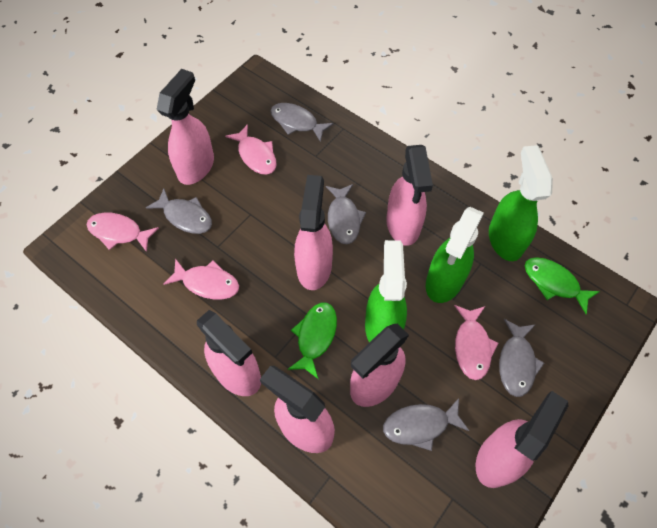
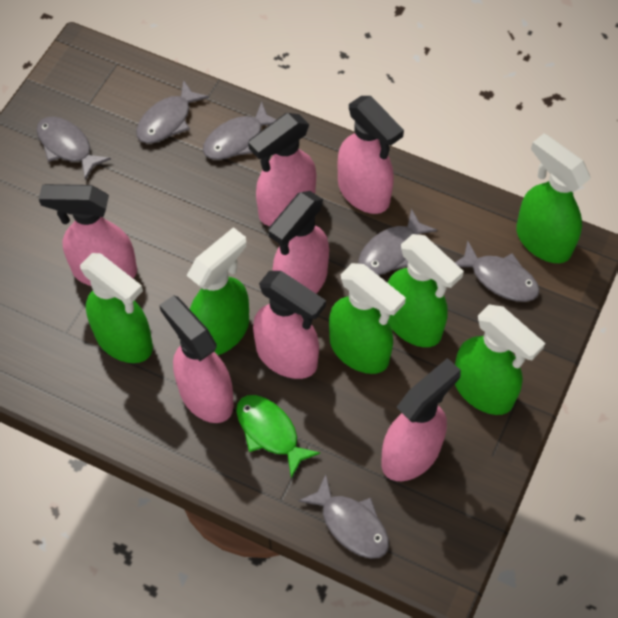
green fish: 2 -> 1
green spray bottle: 3 -> 6
grey fish: 5 -> 6
pink fish: 4 -> 0

